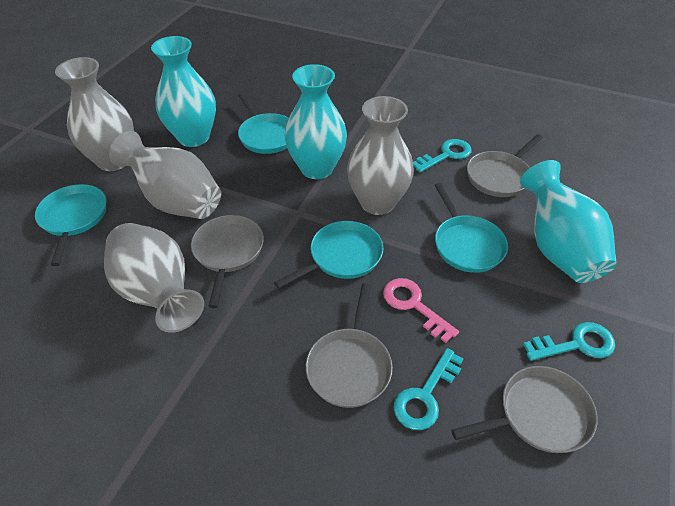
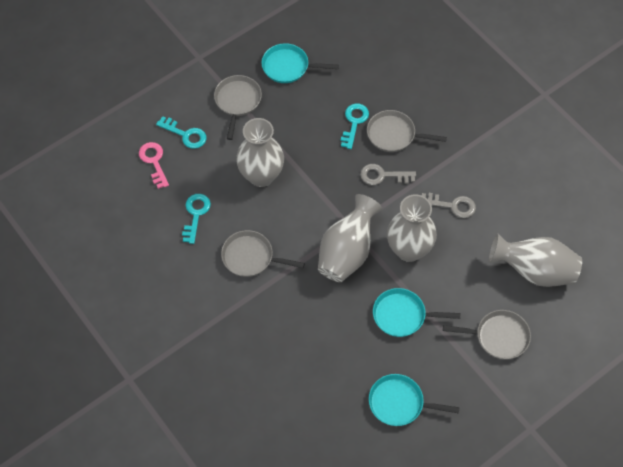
grey key: 0 -> 2
turquoise pan: 4 -> 3
turquoise vase: 3 -> 0

